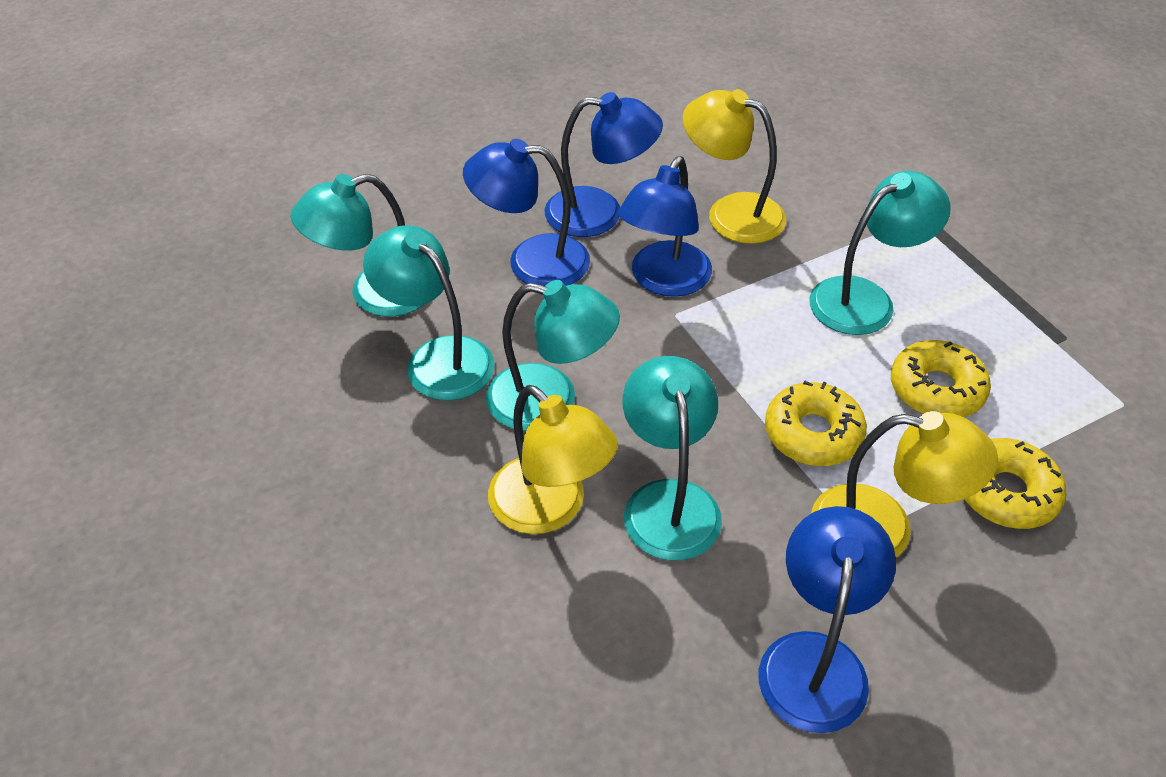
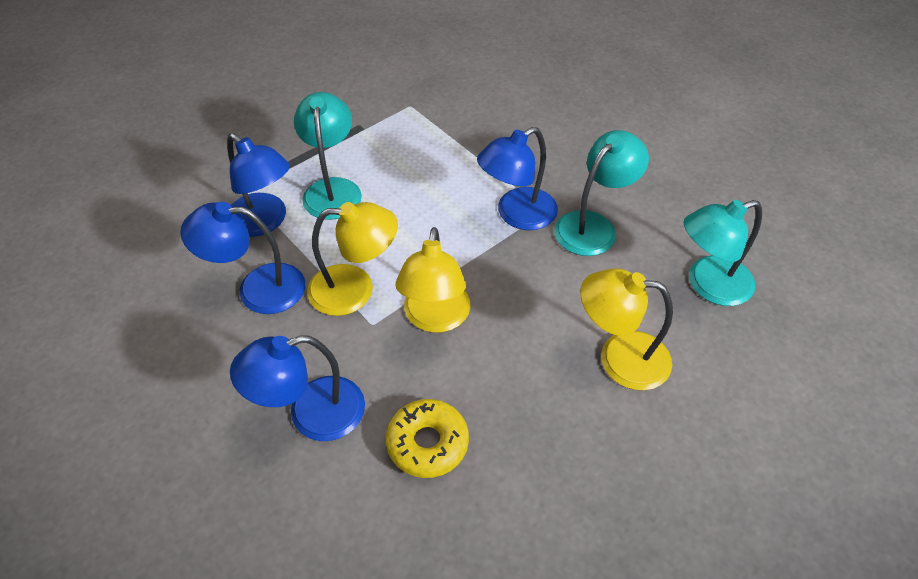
turquoise lamp: 5 -> 3
yellow donut: 3 -> 1

